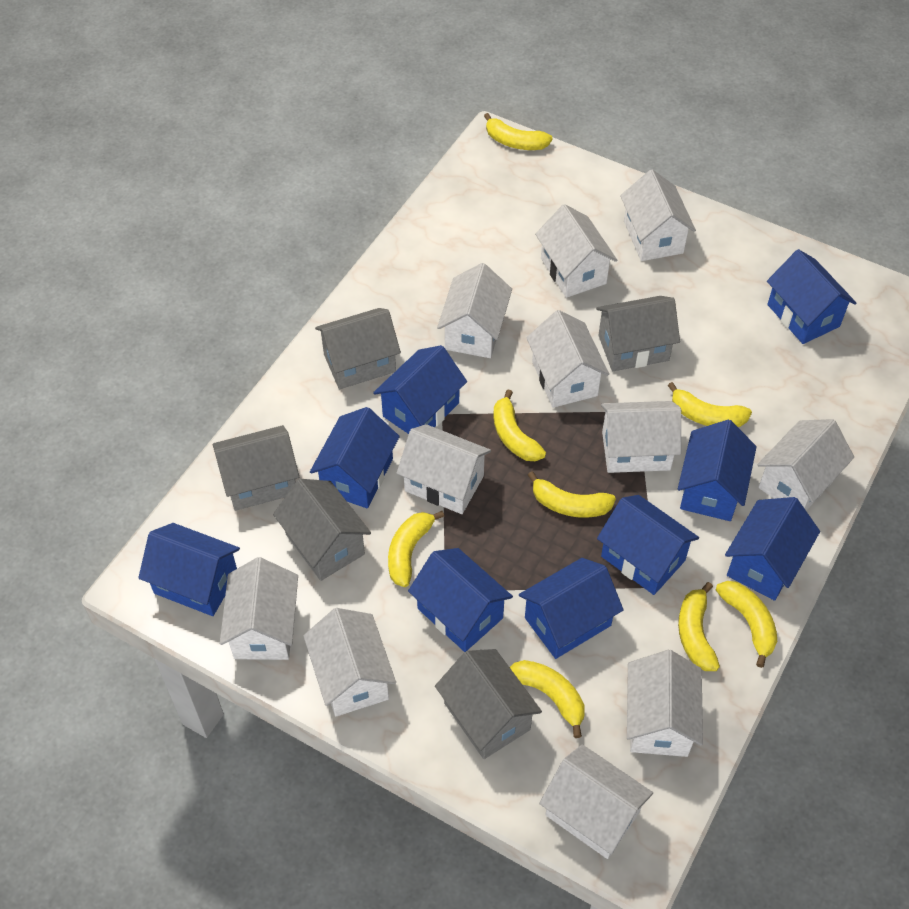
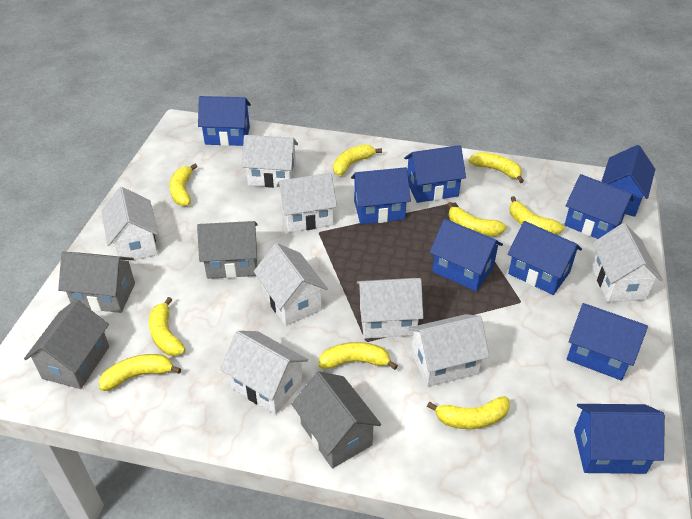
grey house: 5 -> 4
white house: 11 -> 8
yellow banana: 8 -> 9

